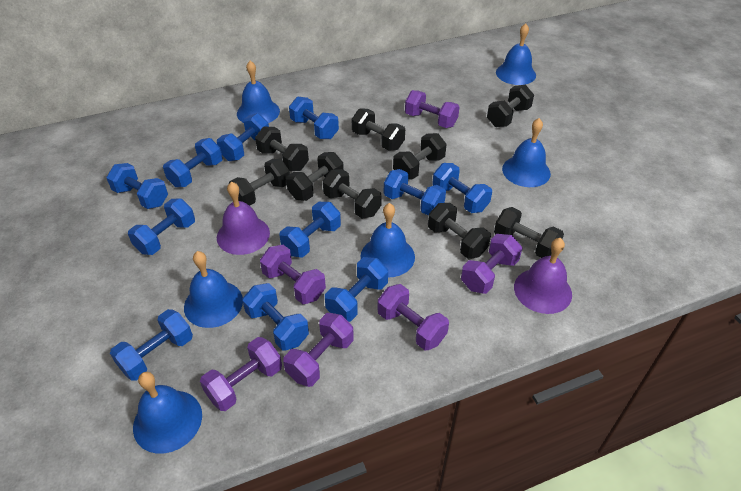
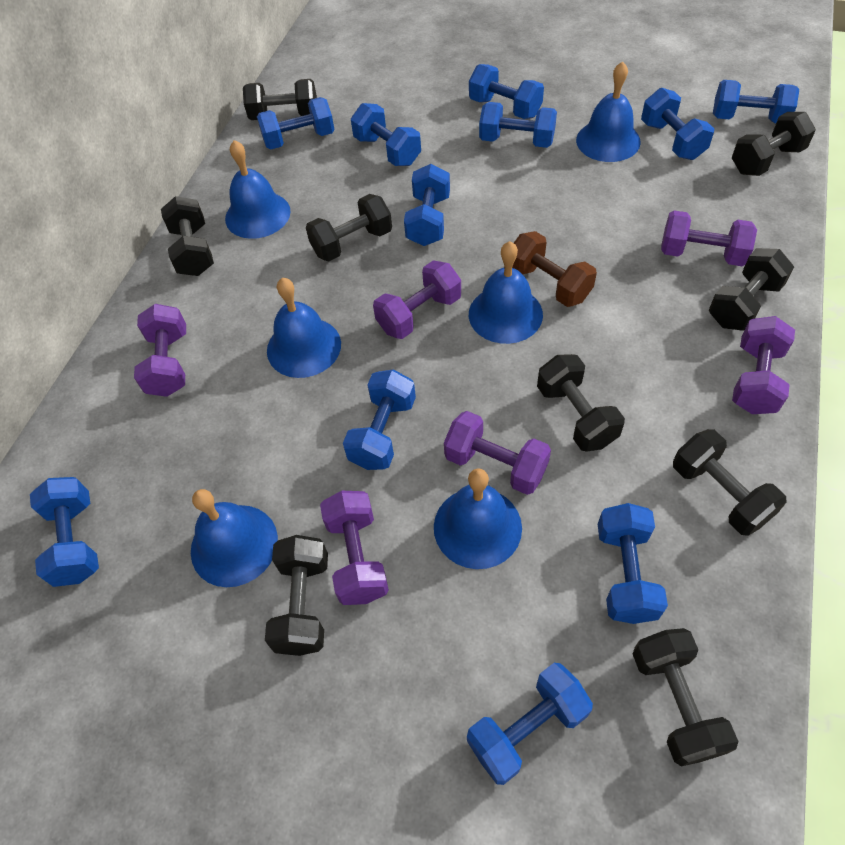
brown dumbbell: 0 -> 1
purple bell: 2 -> 0

